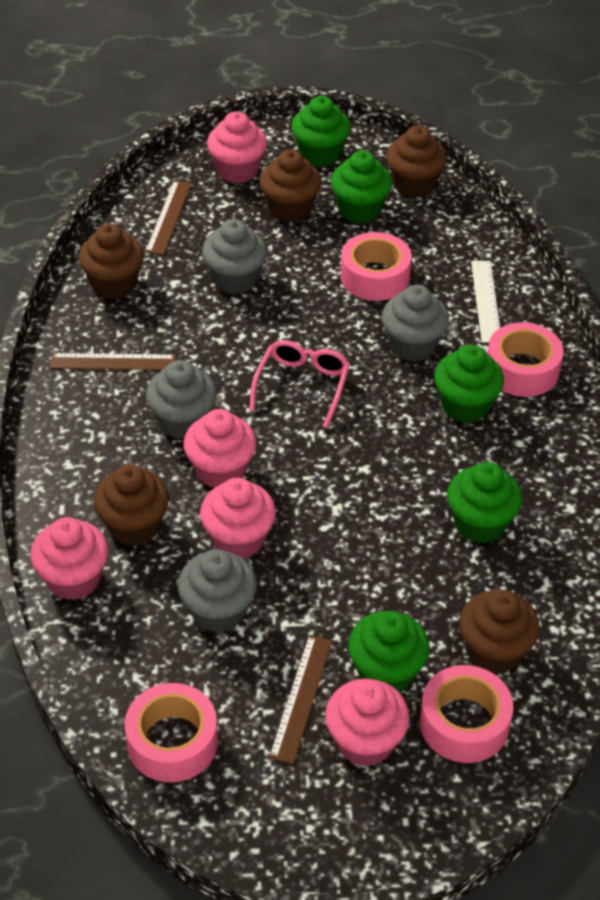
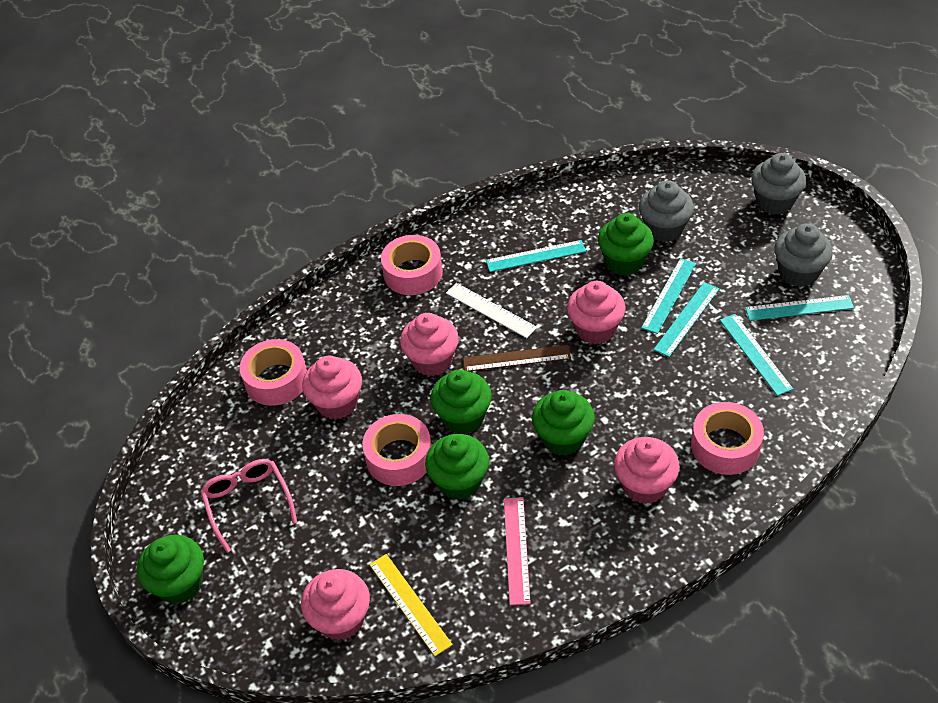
brown cupcake: 5 -> 0
brown ruler: 3 -> 1
grey cupcake: 4 -> 3
pink ruler: 0 -> 1
turquoise ruler: 0 -> 5
yellow ruler: 0 -> 1

